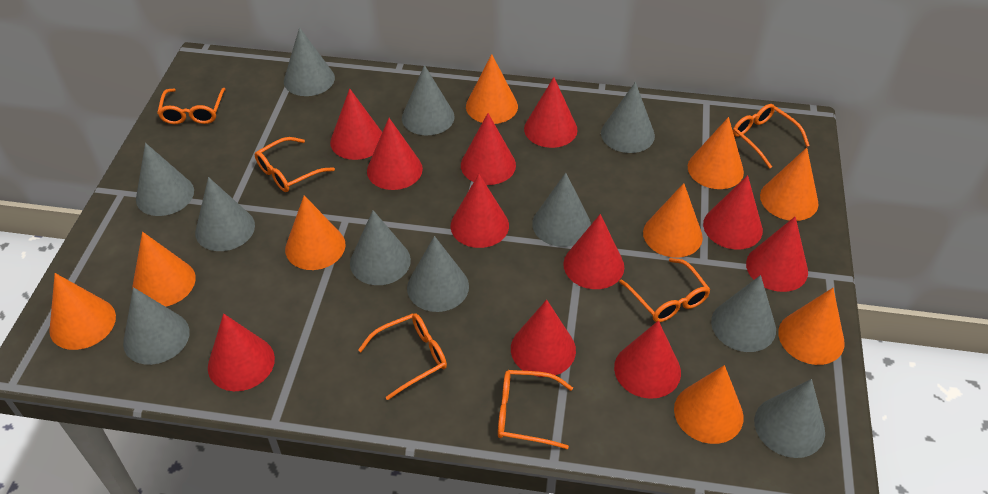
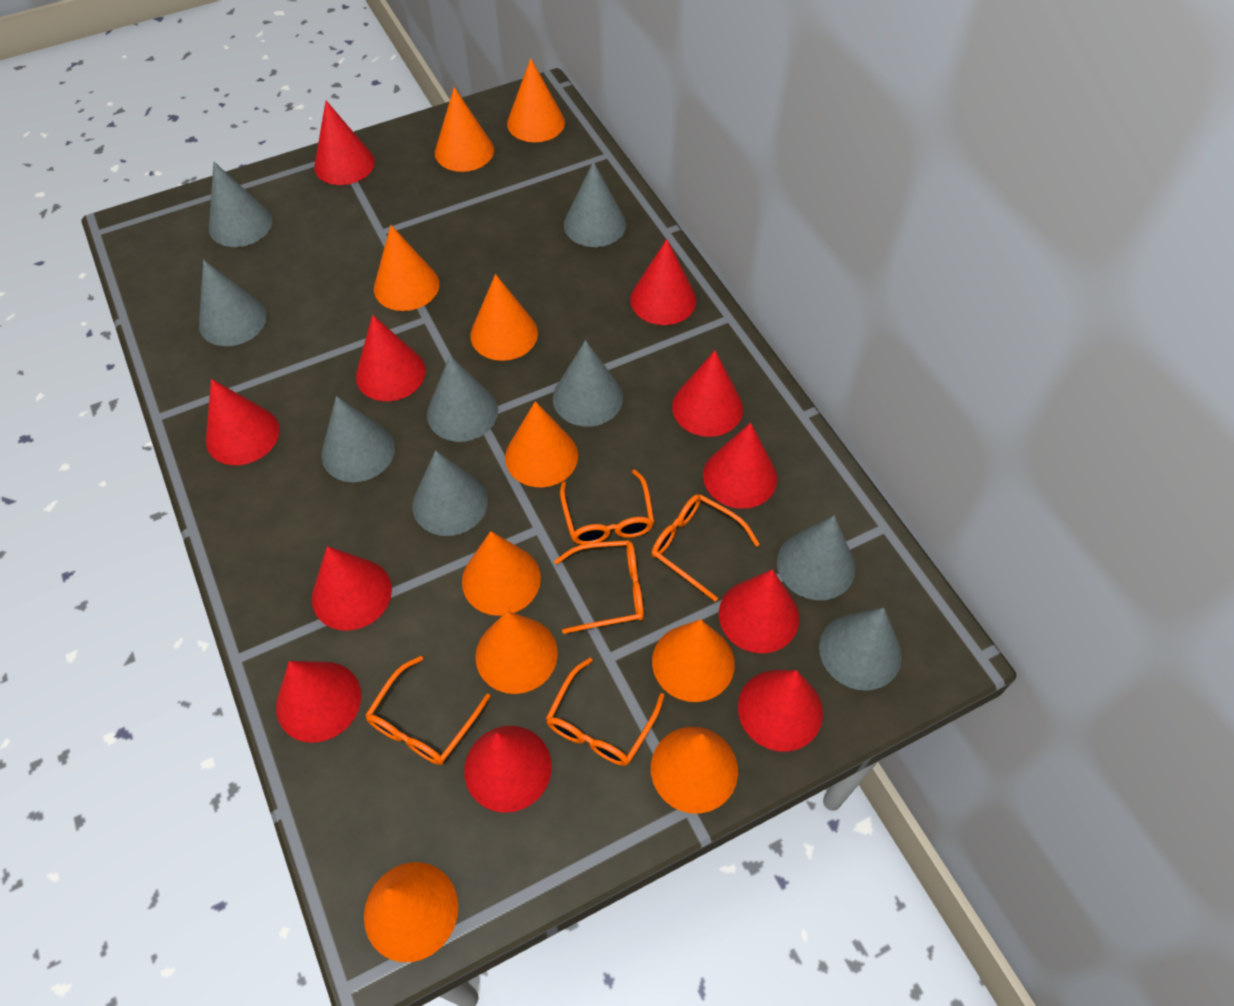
grey cone: 11 -> 9
orange cone: 9 -> 10
orange glasses: 6 -> 5

